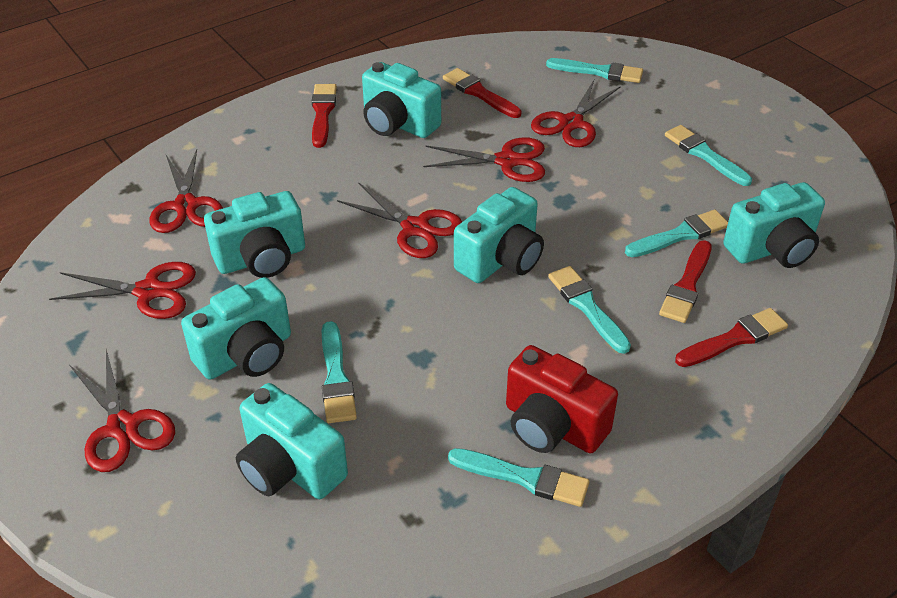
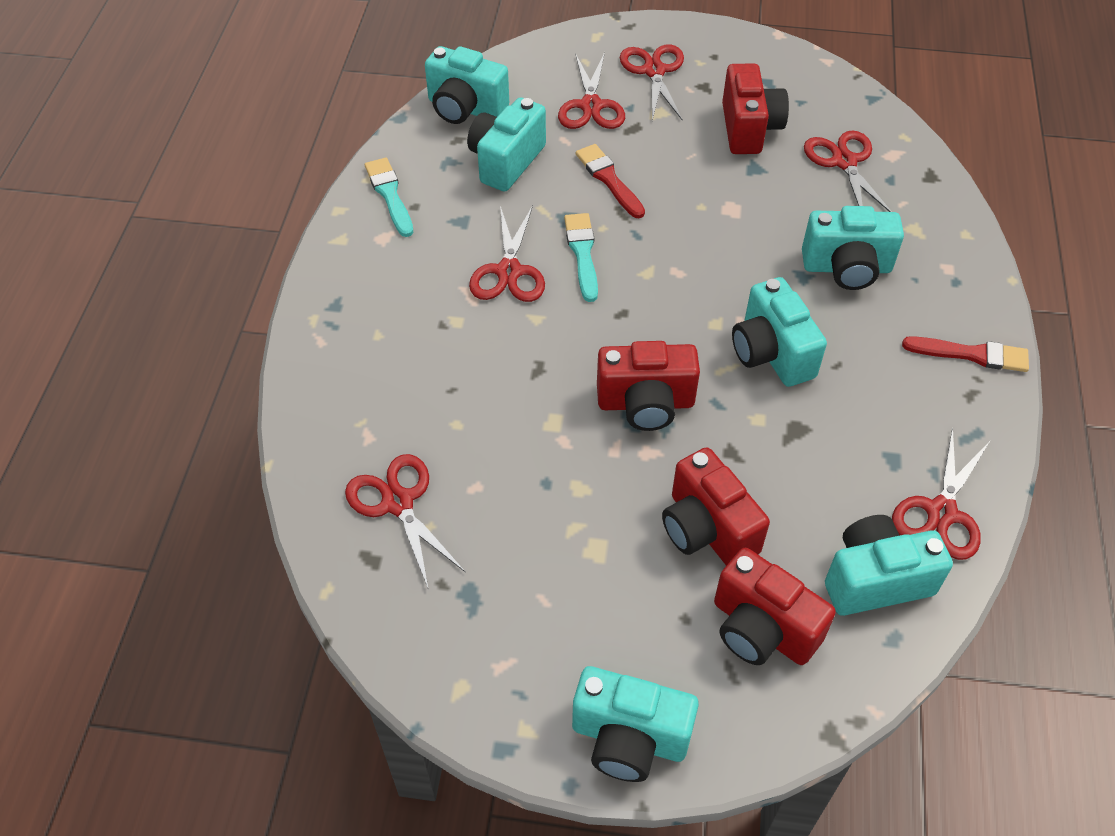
red brush: 4 -> 2
red camera: 1 -> 4
turquoise brush: 6 -> 2

